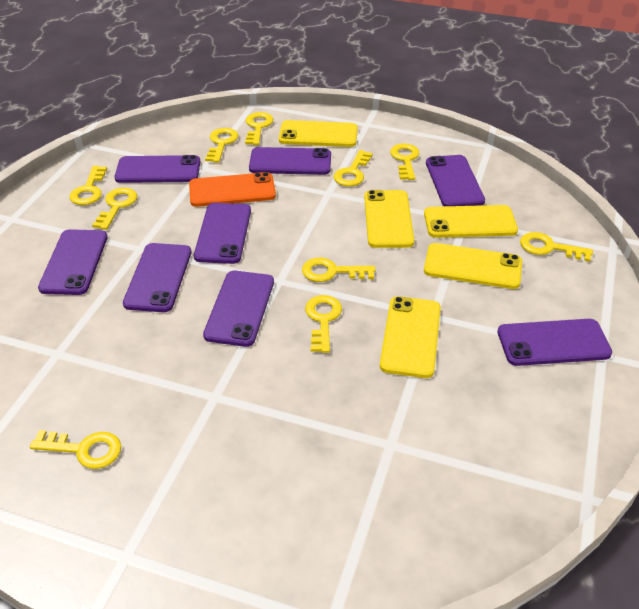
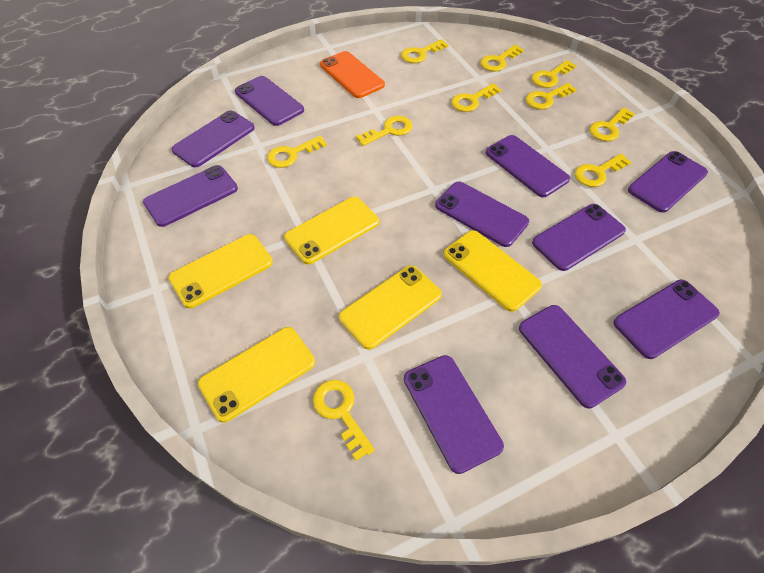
purple phone: 8 -> 10

